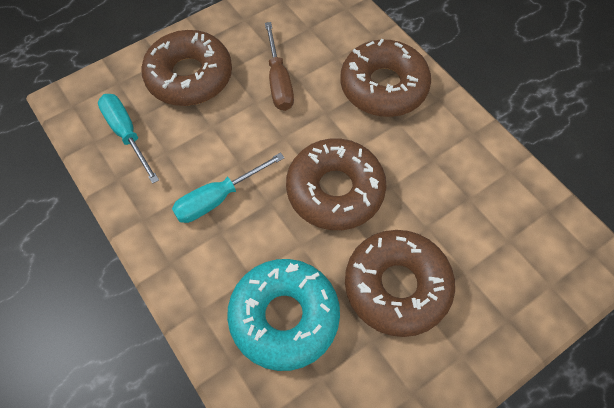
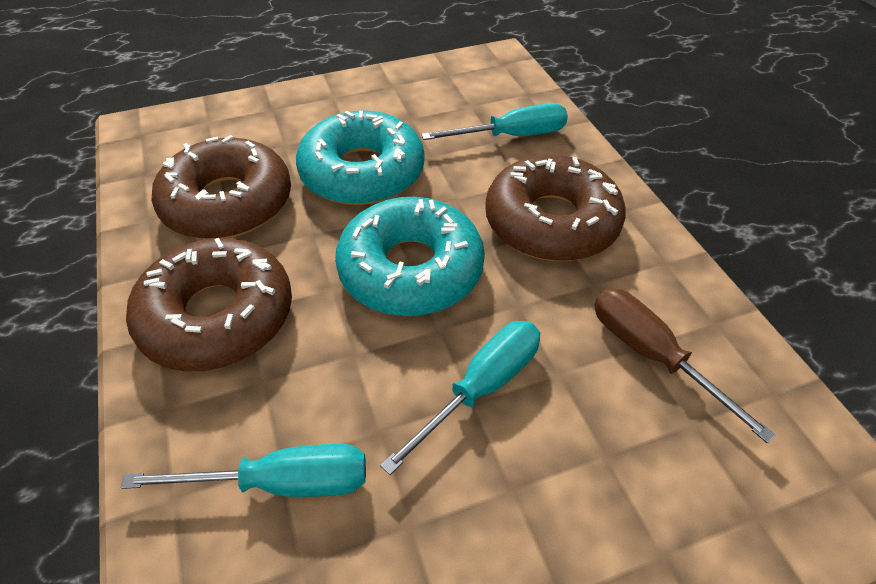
brown donut: 4 -> 3
turquoise donut: 1 -> 2
turquoise screwdriver: 2 -> 3

